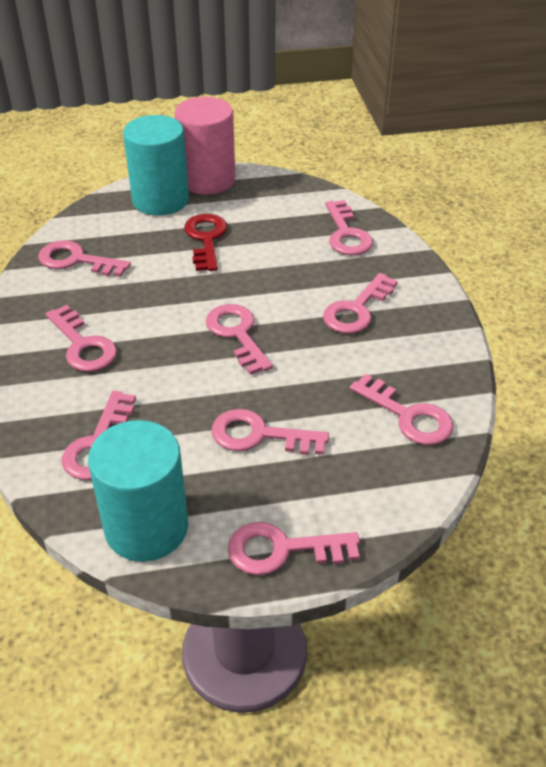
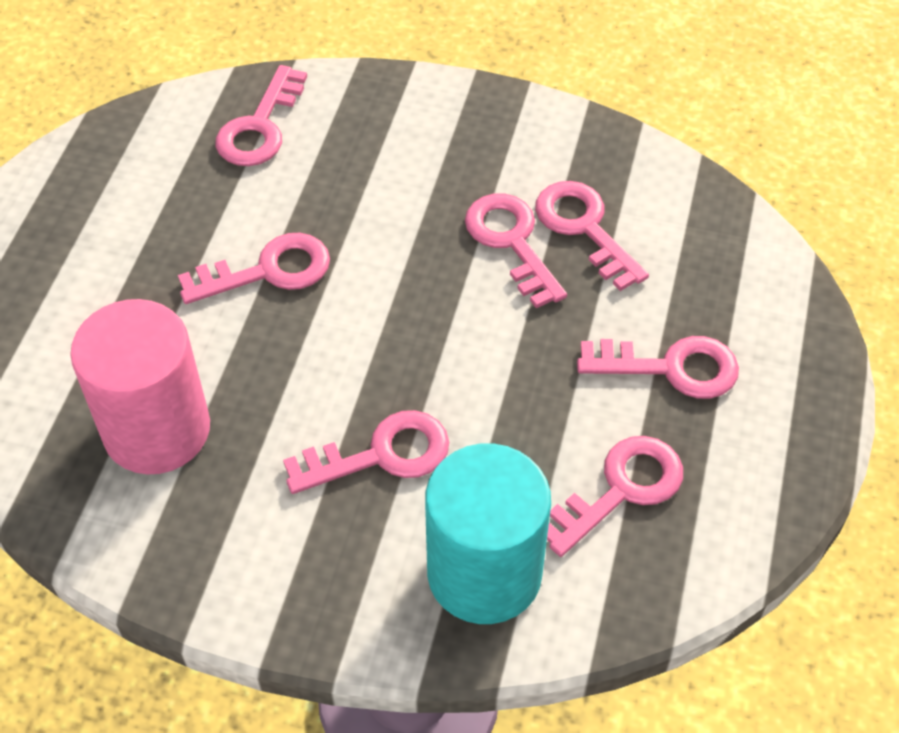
pink key: 9 -> 7
red key: 1 -> 0
turquoise cylinder: 2 -> 1

